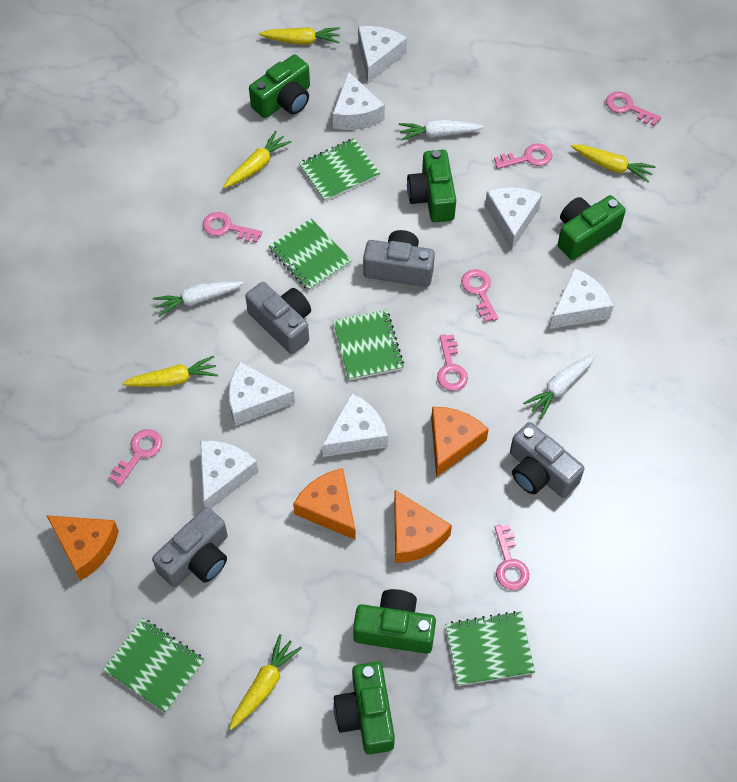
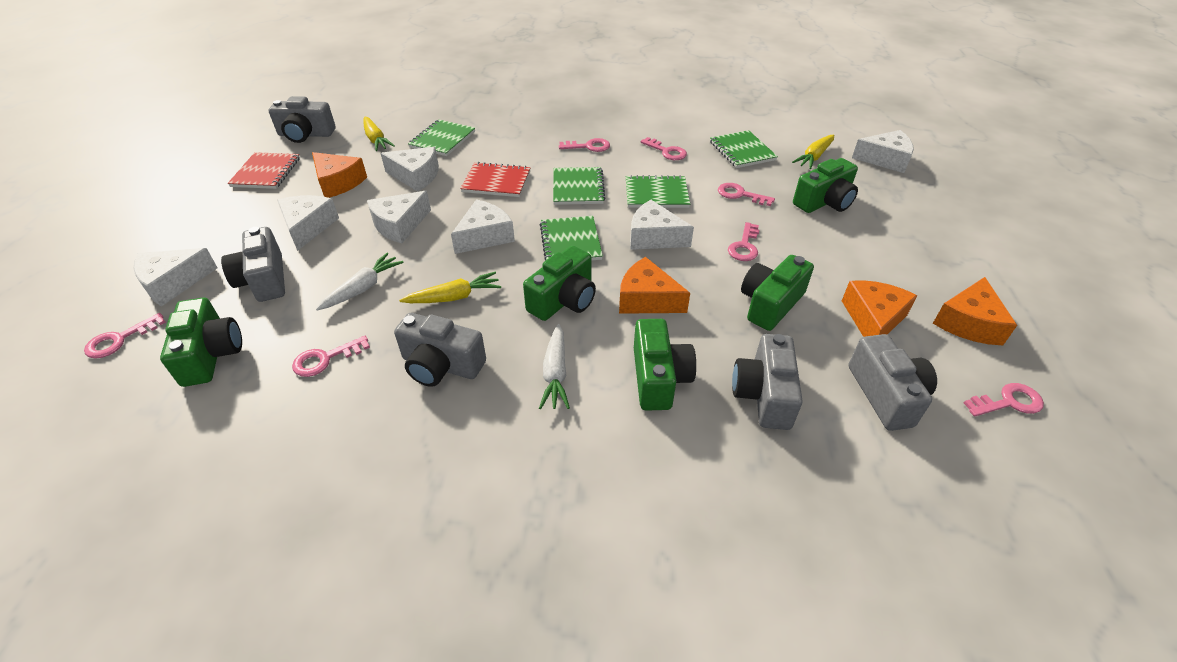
grey camera: 4 -> 5
red notebook: 0 -> 2
white carrot: 3 -> 2
yellow carrot: 5 -> 3

